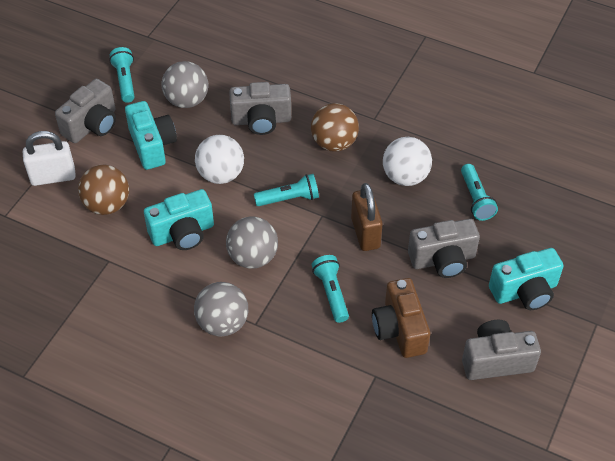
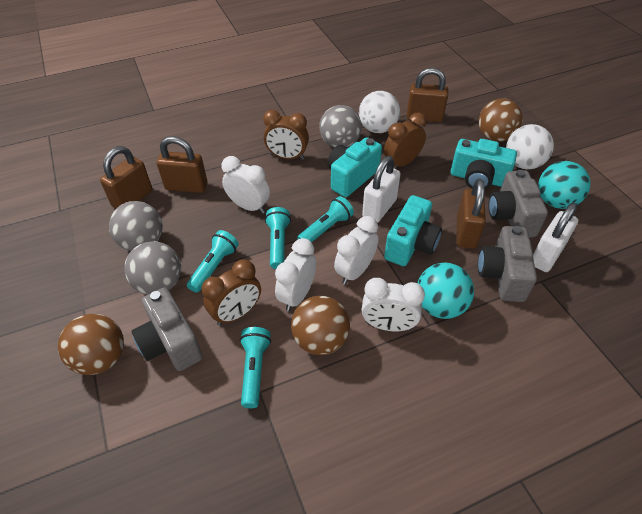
brown ball: 2 -> 3
brown camera: 1 -> 0
brown clock: 0 -> 3
brown padlock: 1 -> 4
grey camera: 4 -> 3
turquoise ball: 0 -> 2
white clock: 0 -> 4
white padlock: 1 -> 2

